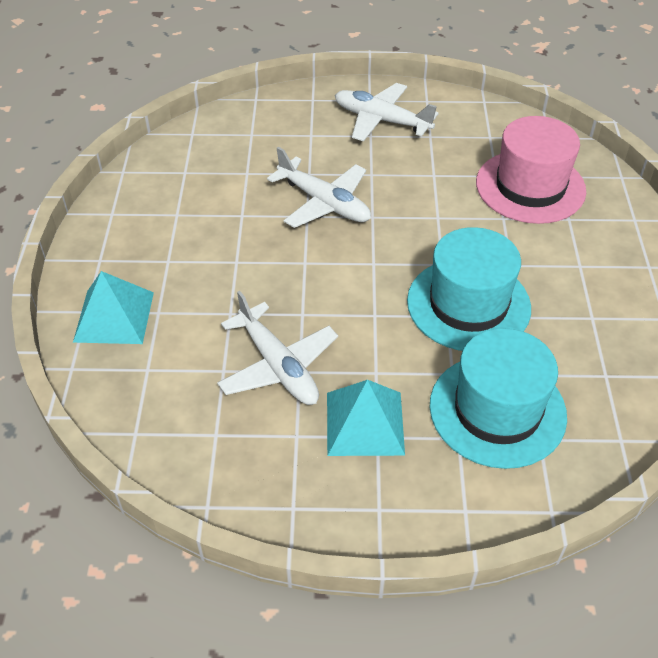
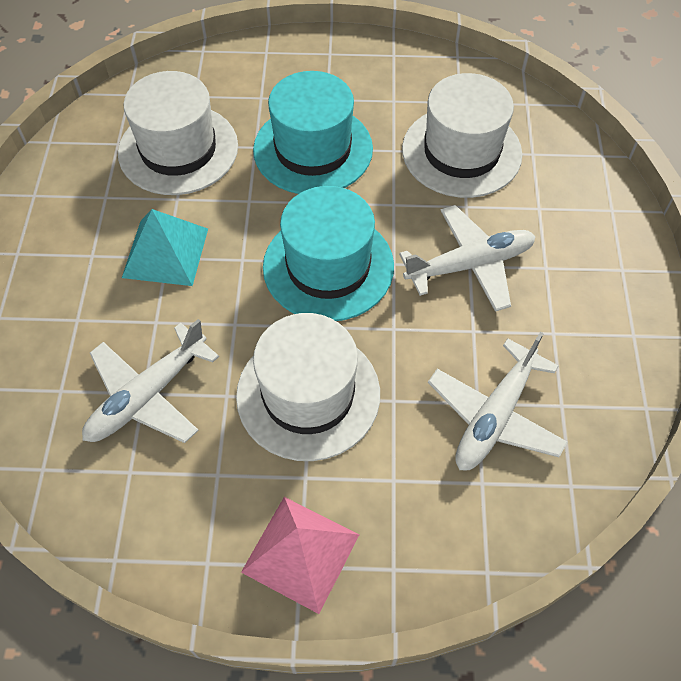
pink hat: 1 -> 0
pink pyramid: 0 -> 1
turquoise pyramid: 2 -> 1
white hat: 0 -> 3

